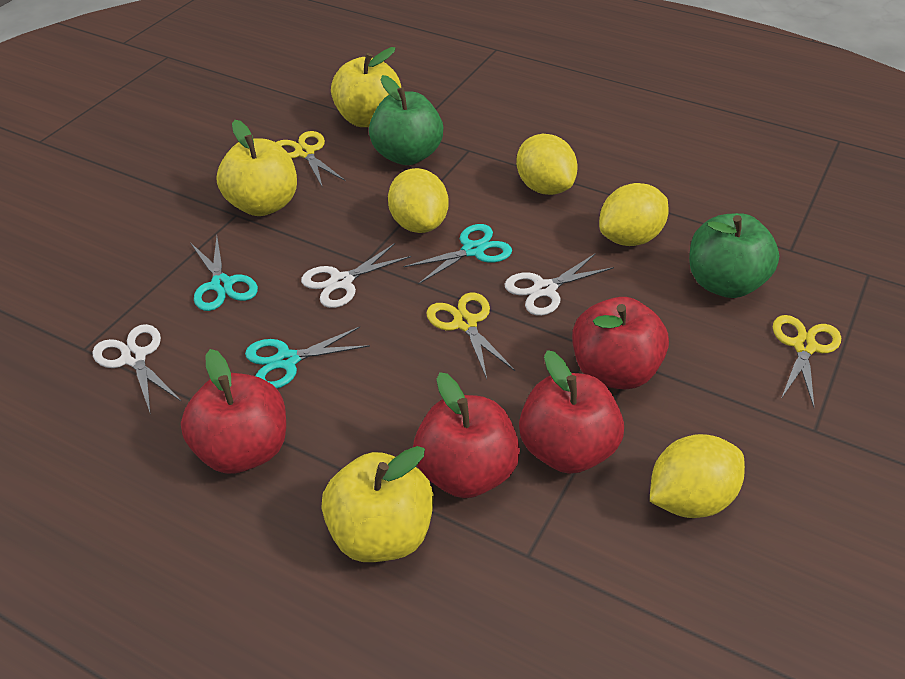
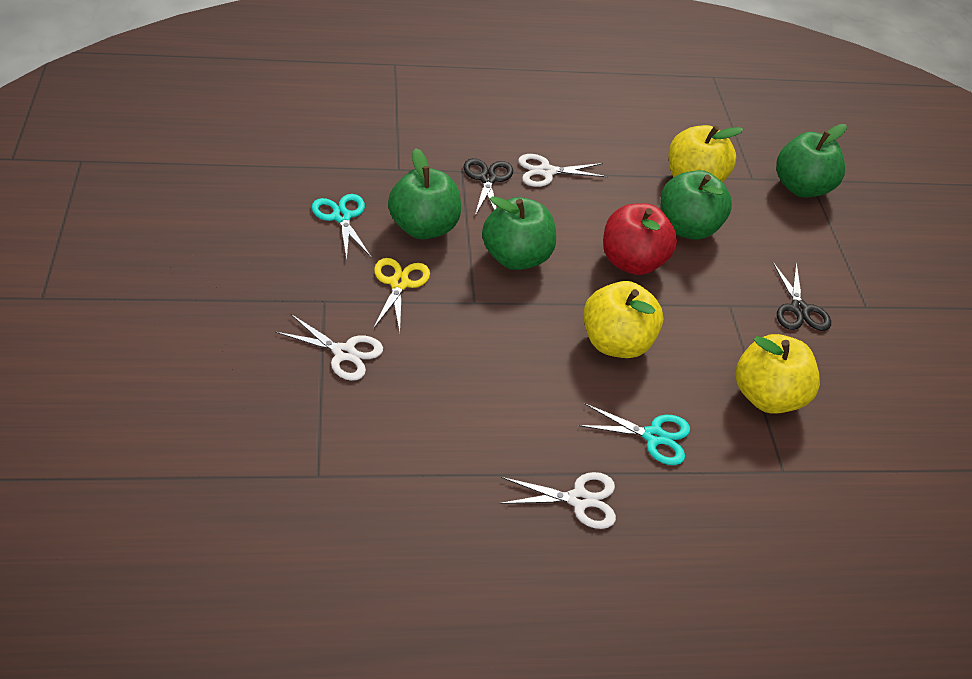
black scissors: 0 -> 2
green apple: 2 -> 4
red apple: 4 -> 1
turquoise scissors: 3 -> 2
yellow lemon: 4 -> 0
yellow scissors: 3 -> 1

